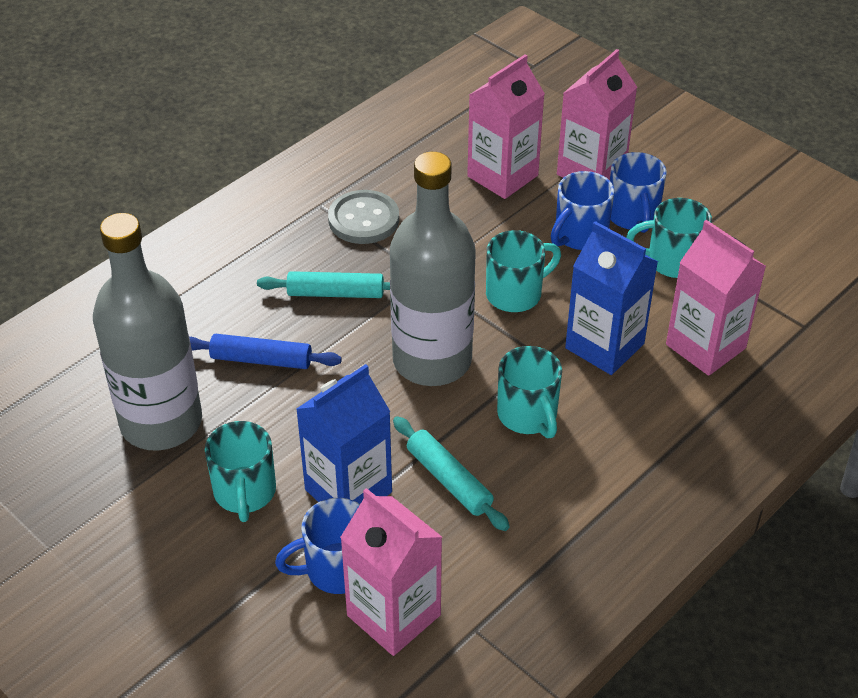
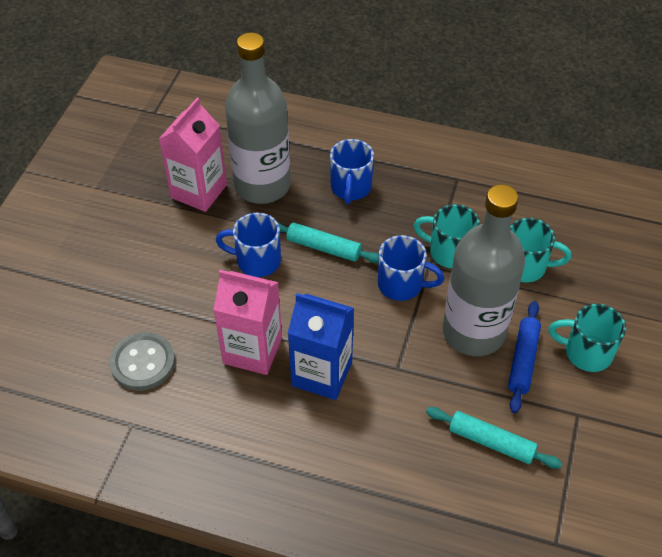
blue carton: 2 -> 1
pink carton: 4 -> 2
turquoise mug: 4 -> 3

